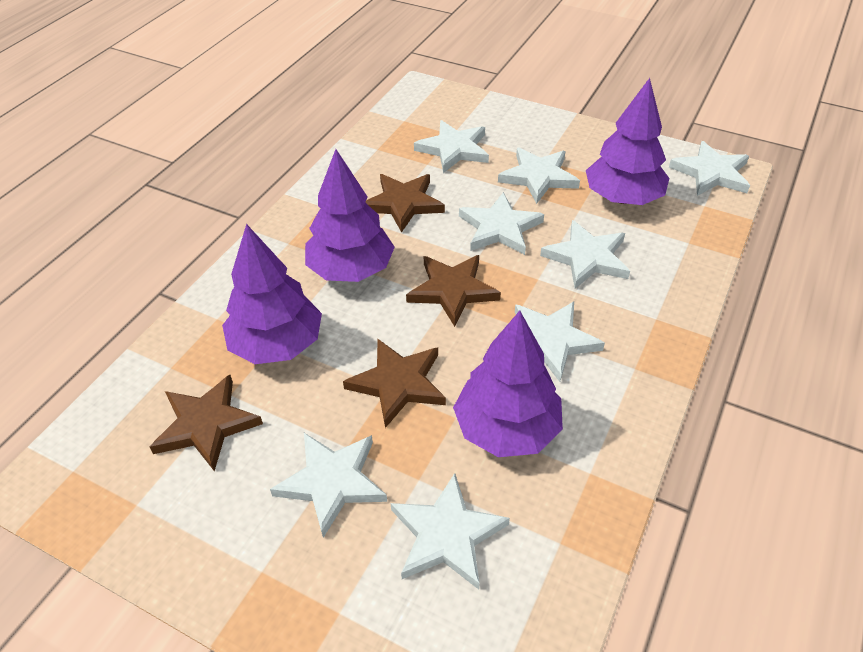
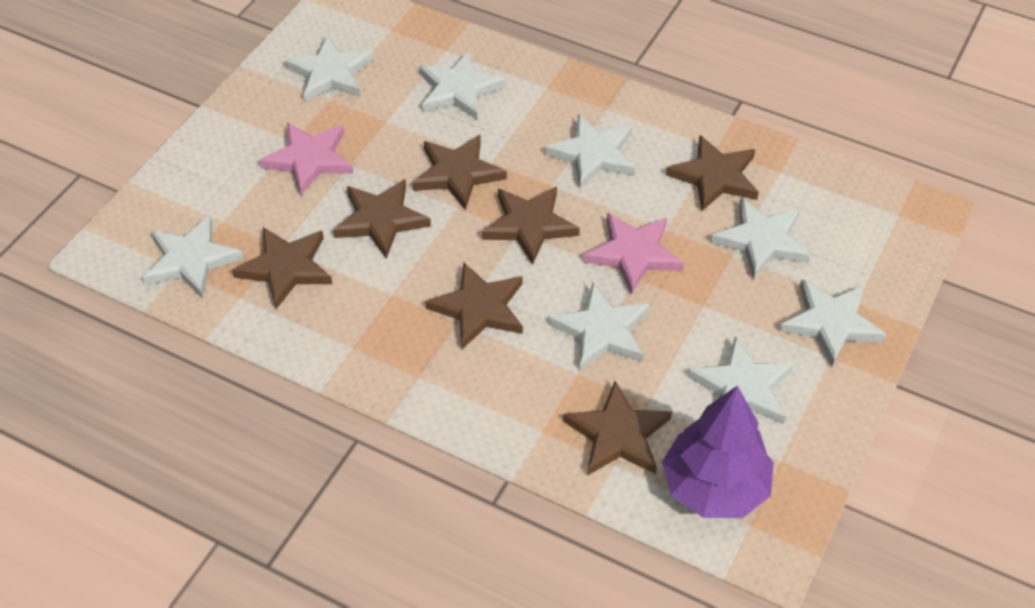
brown star: 4 -> 7
pink star: 0 -> 2
purple tree: 4 -> 1

